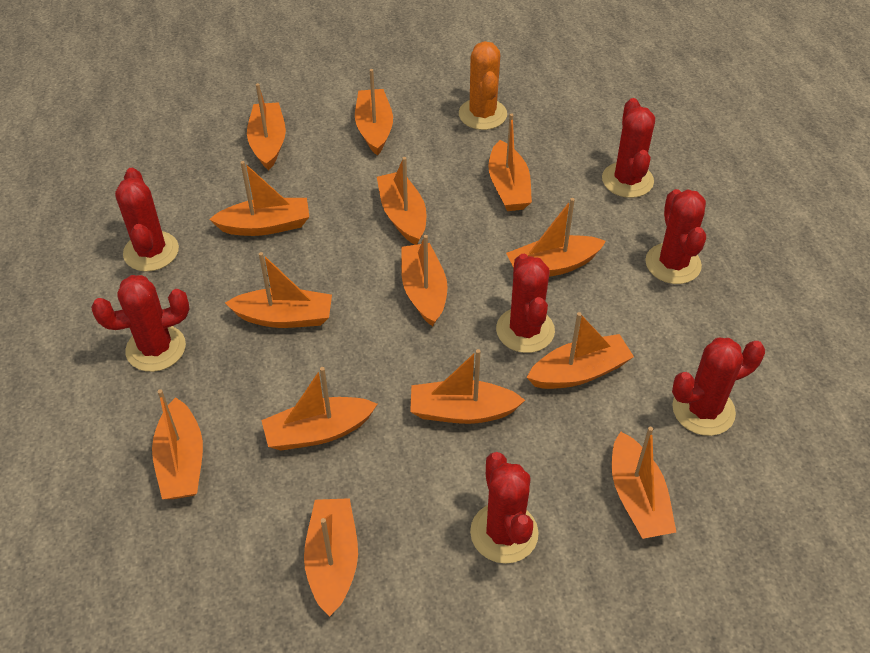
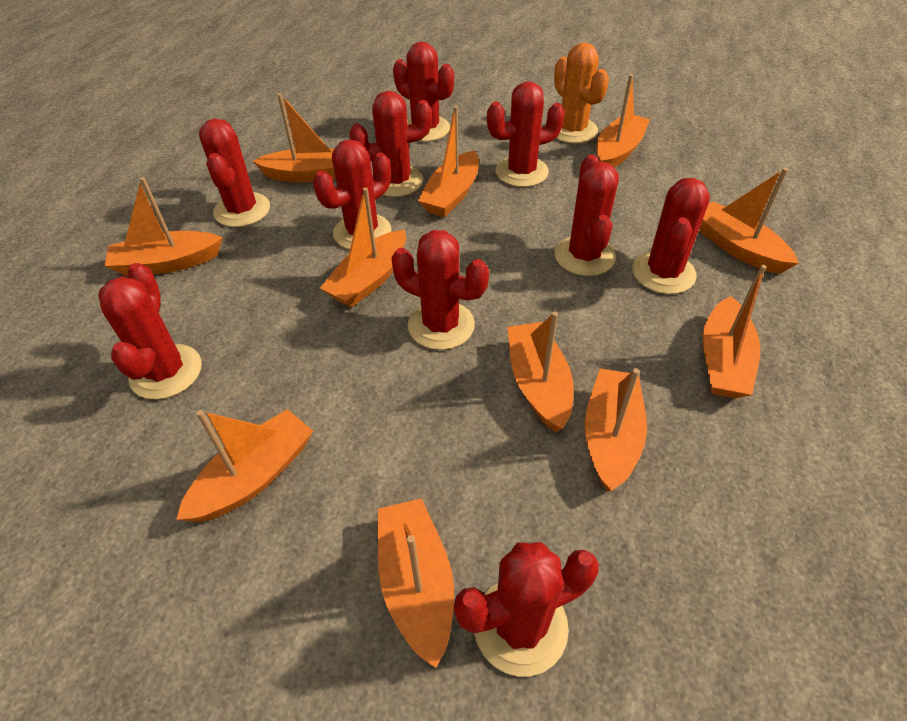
orange boat: 14 -> 11
red cactus: 7 -> 10

